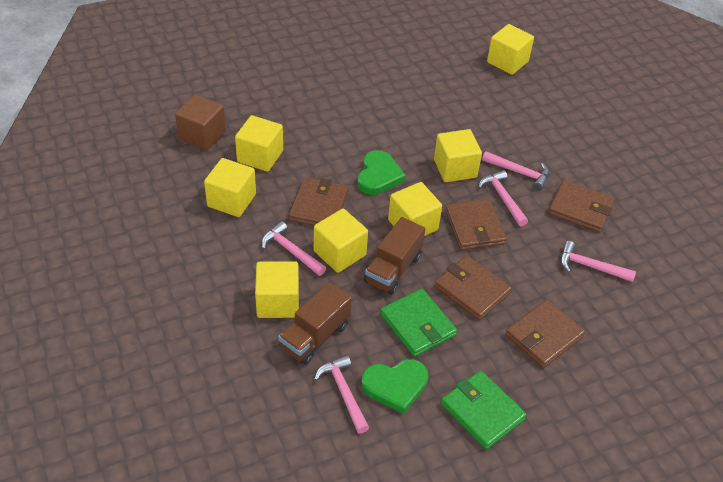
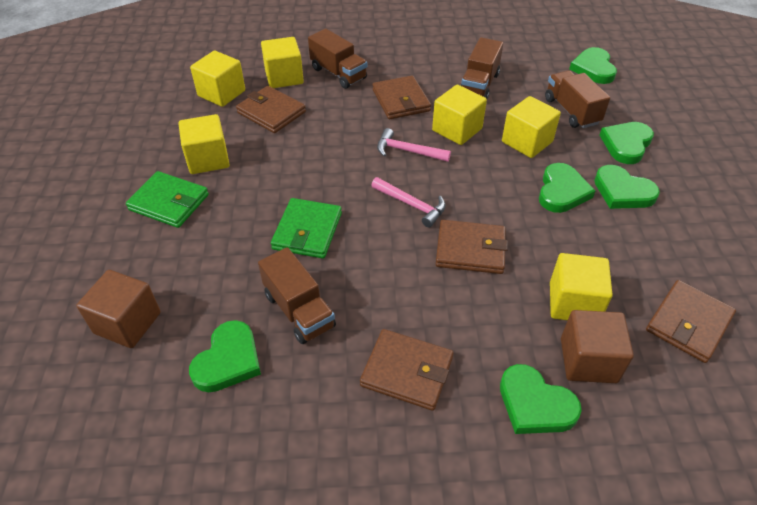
brown cube: 1 -> 2
brown truck: 2 -> 4
green heart: 2 -> 6
pink hammer: 5 -> 2
yellow cube: 7 -> 6

